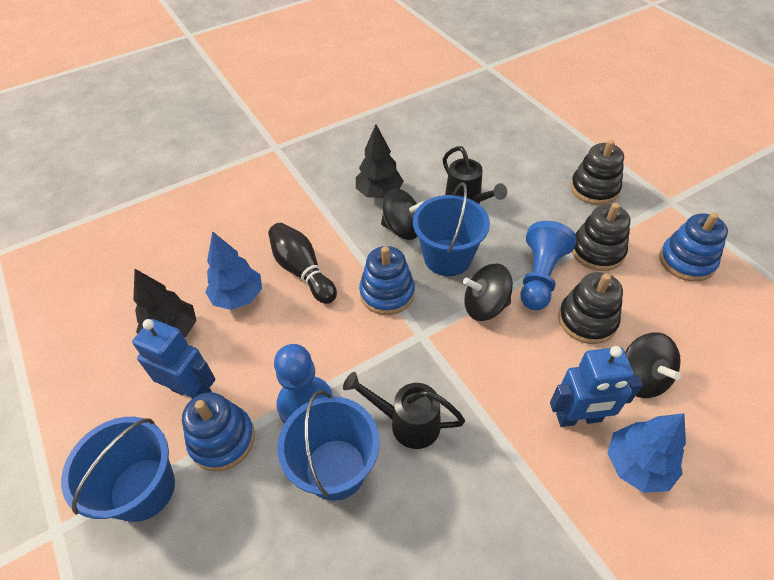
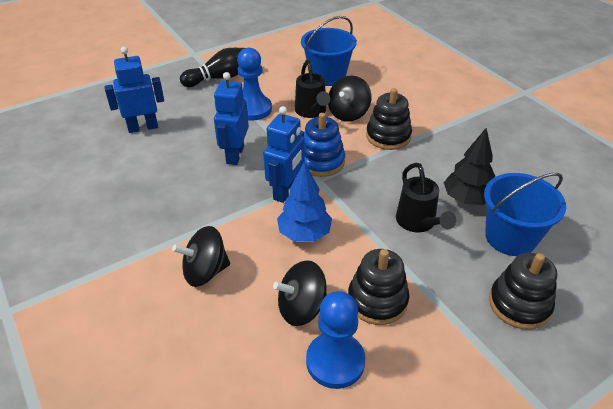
black tree: 2 -> 1
blue bucket: 3 -> 2
blue robot: 2 -> 3
blue stacking toy: 3 -> 1
blue tree: 2 -> 1

